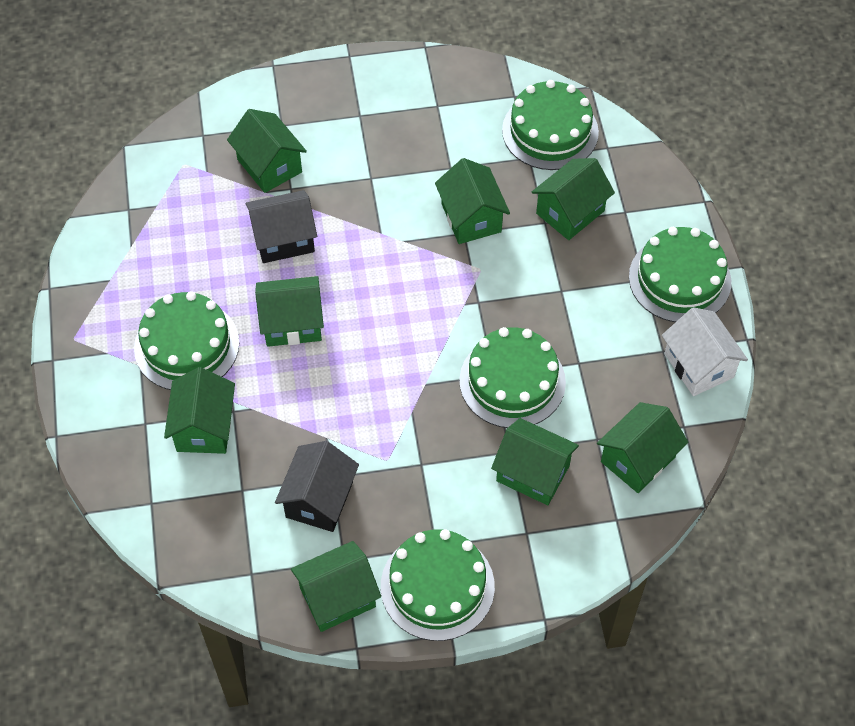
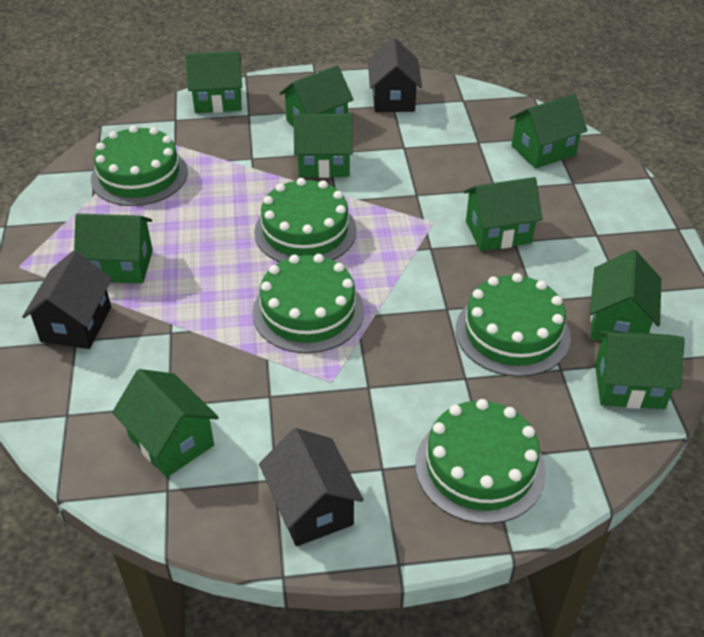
black house: 2 -> 3
green house: 8 -> 9
white house: 1 -> 0

